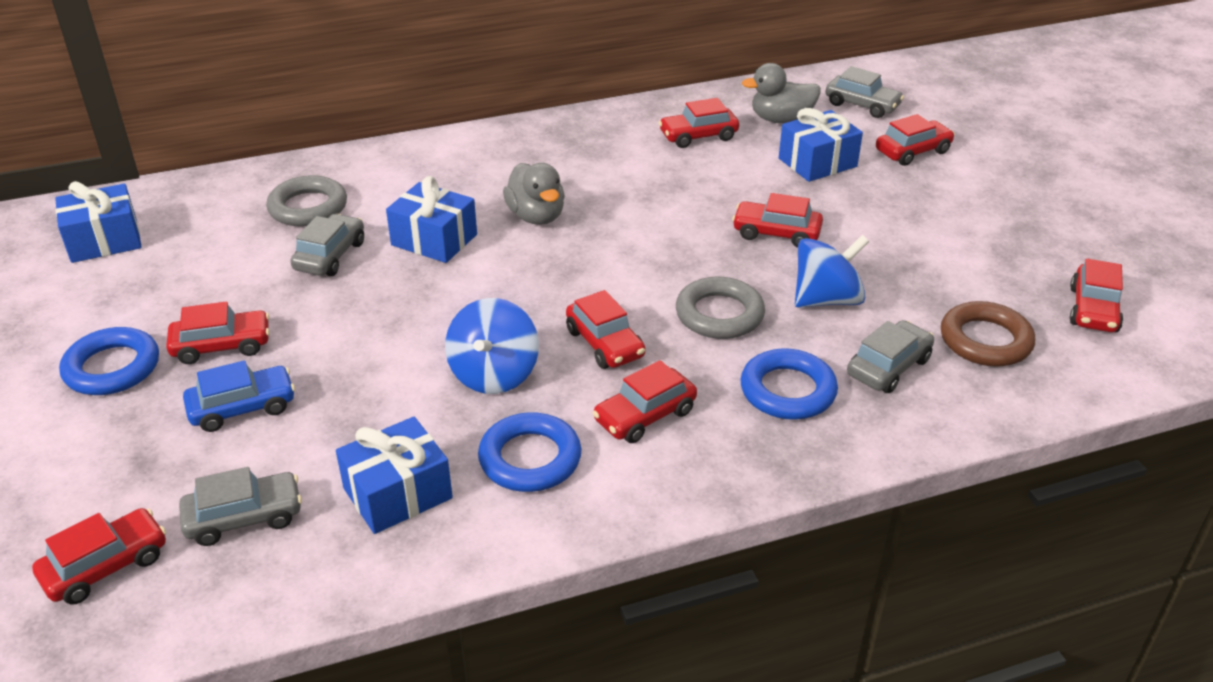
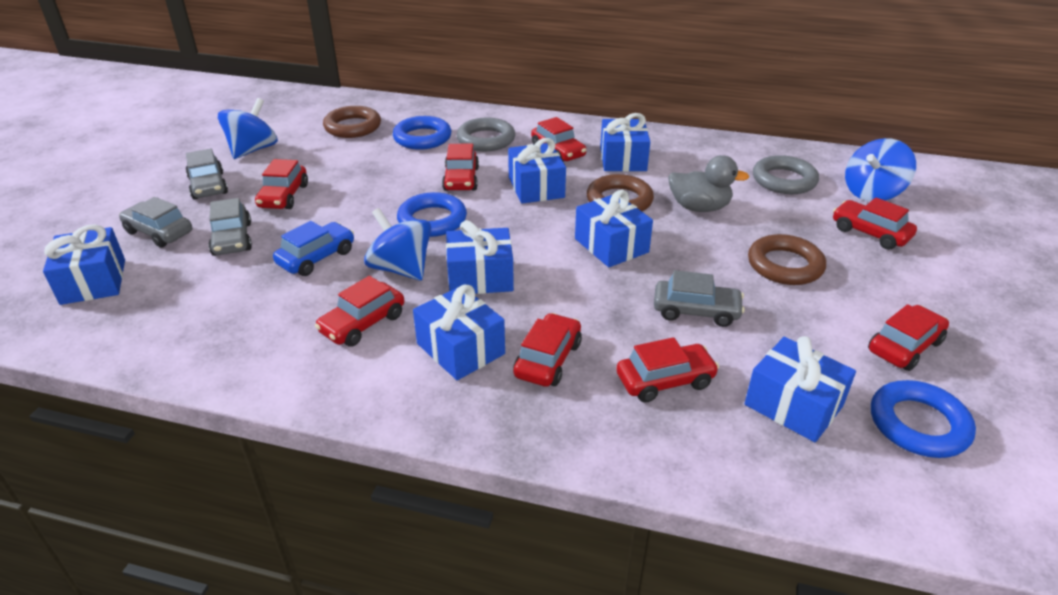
blue gift: 4 -> 7
blue spinning top: 2 -> 3
brown ring: 1 -> 3
grey duck: 2 -> 1

